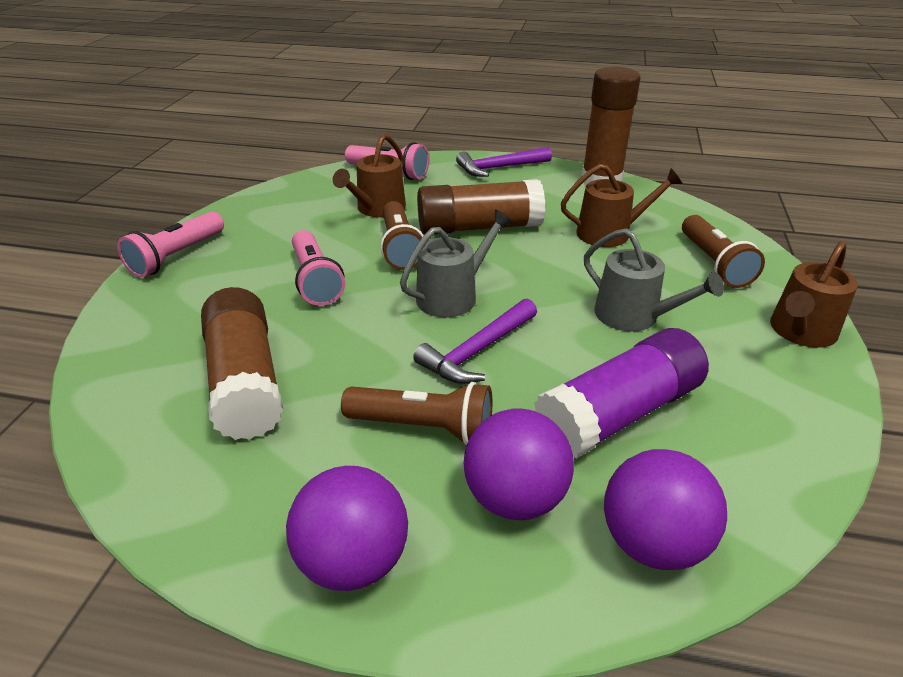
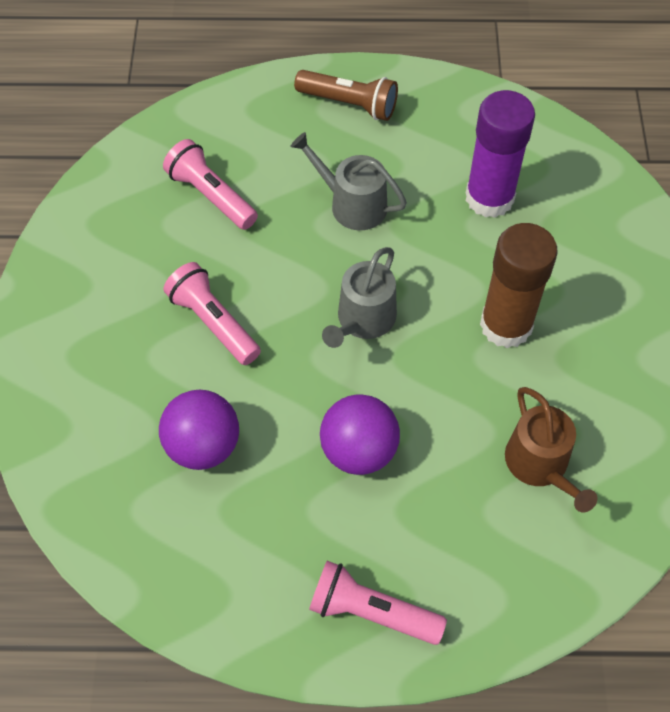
brown flashlight: 3 -> 1
brown glue stick: 3 -> 1
brown watering can: 3 -> 1
purple ball: 3 -> 2
purple hammer: 2 -> 0

